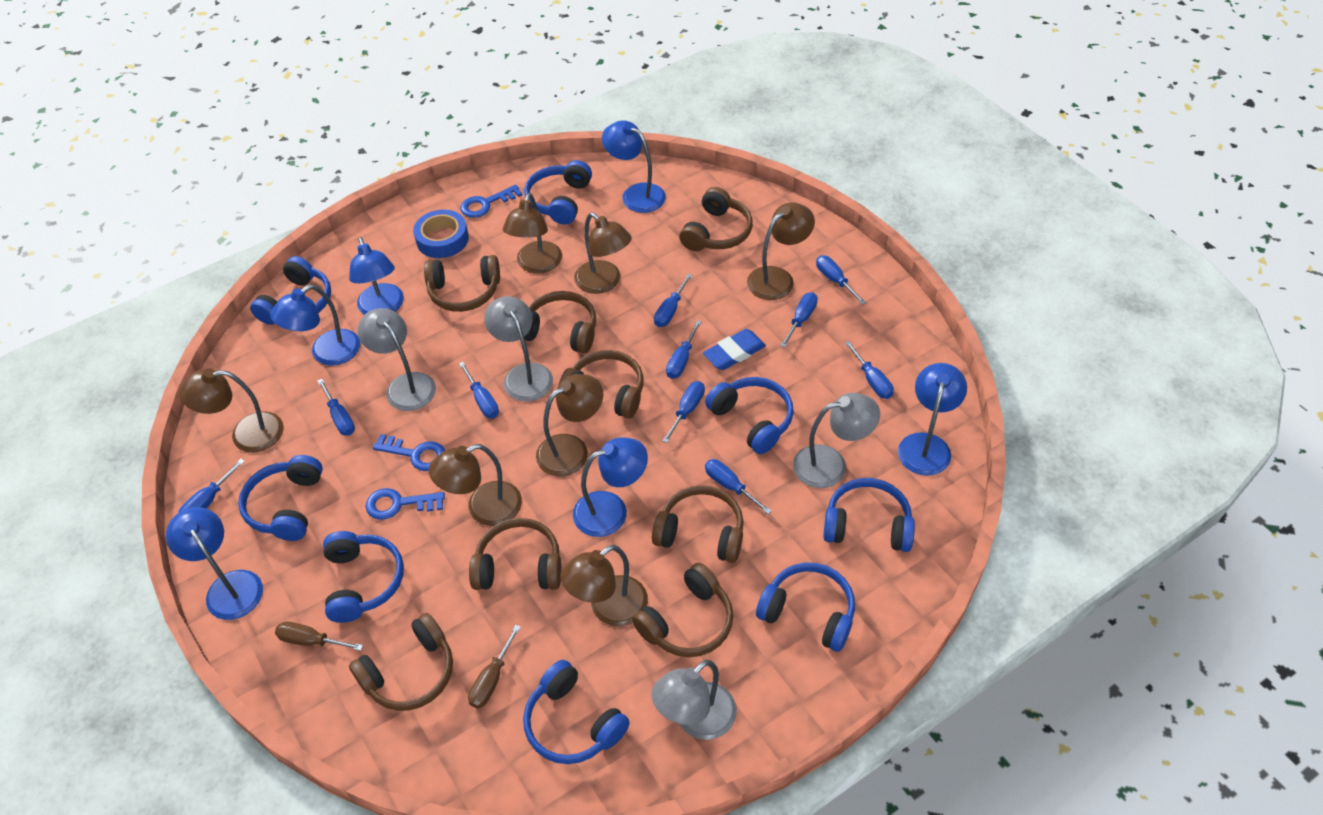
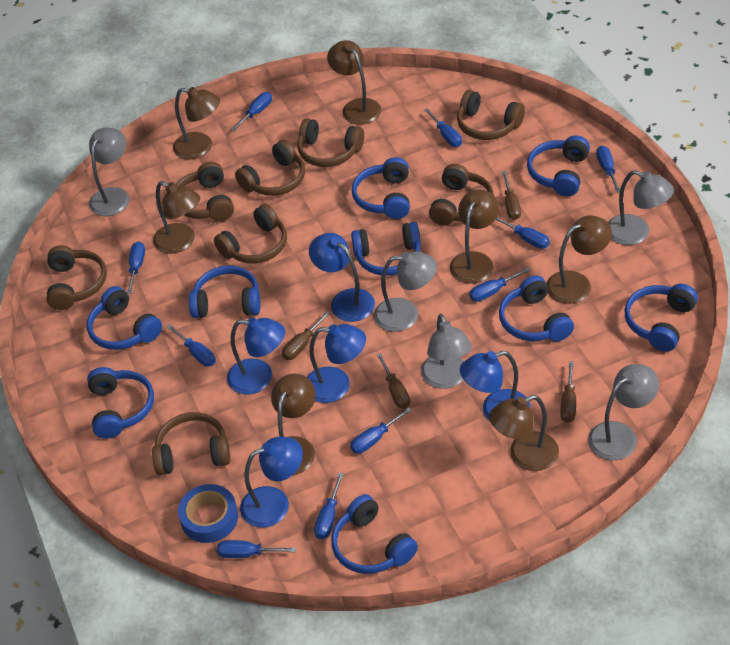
blue eraser: 1 -> 0
blue headphones: 8 -> 9
blue key: 3 -> 0
blue lamp: 6 -> 5
brown screwdriver: 2 -> 4
grey lamp: 4 -> 5

